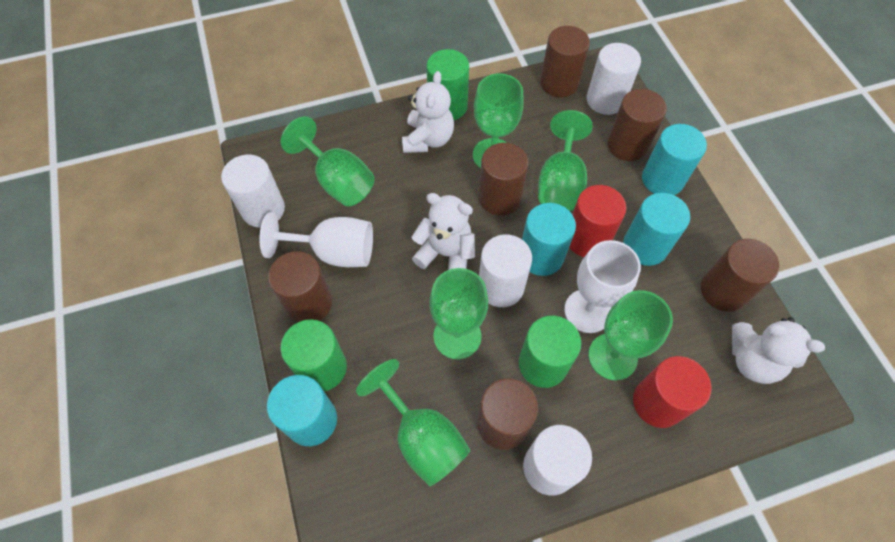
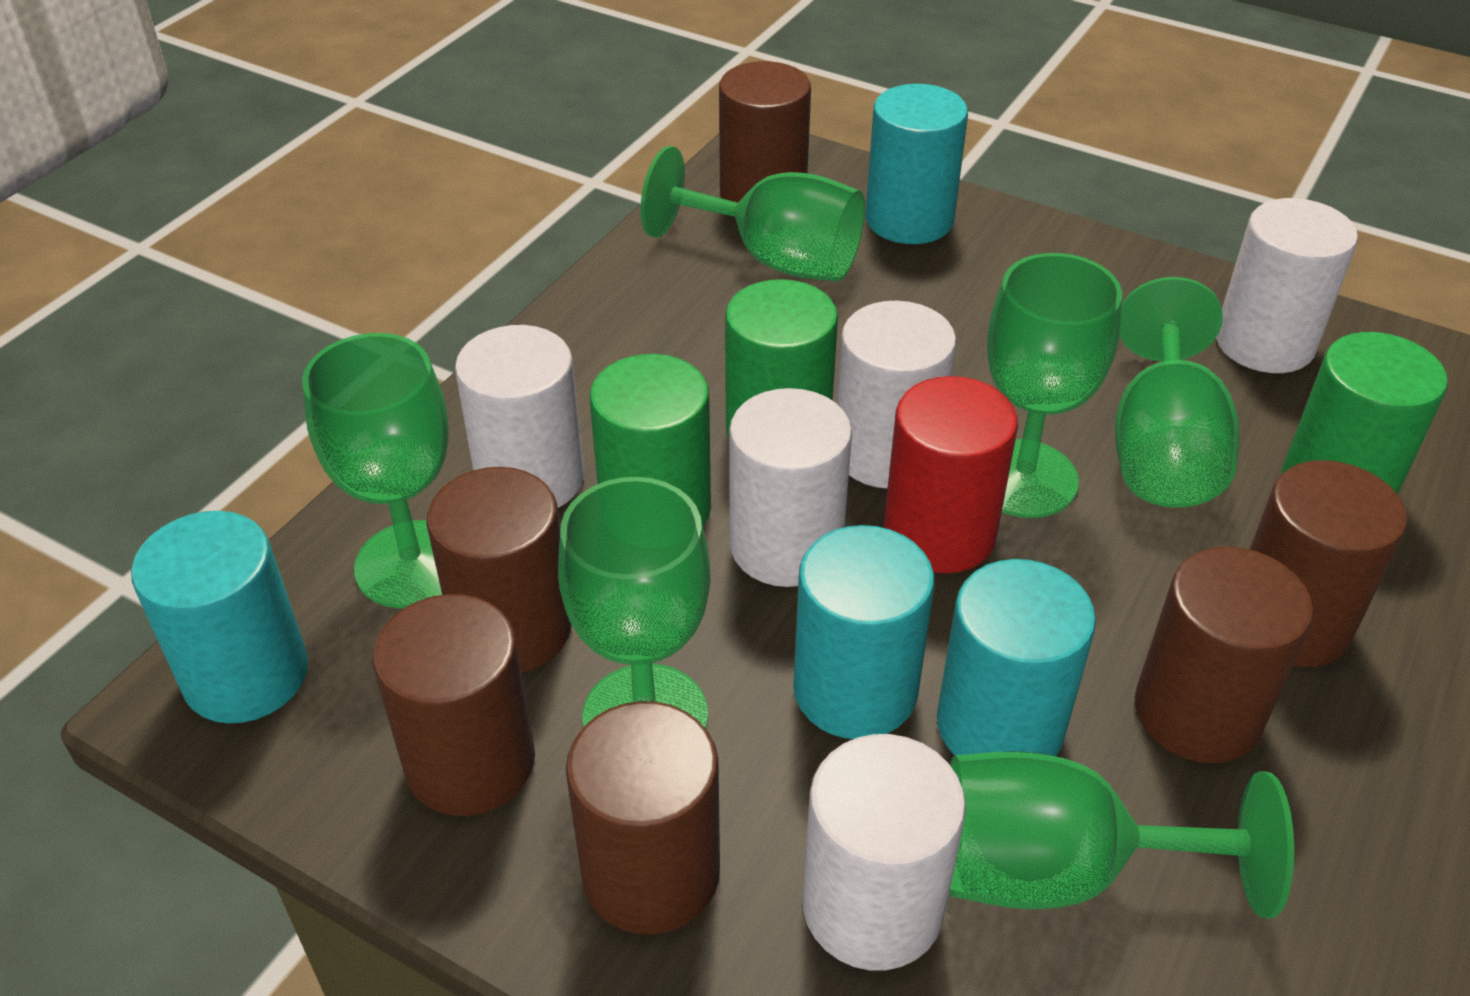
red cylinder: 2 -> 1
white cylinder: 4 -> 5
white goblet: 2 -> 0
white teddy bear: 3 -> 0

